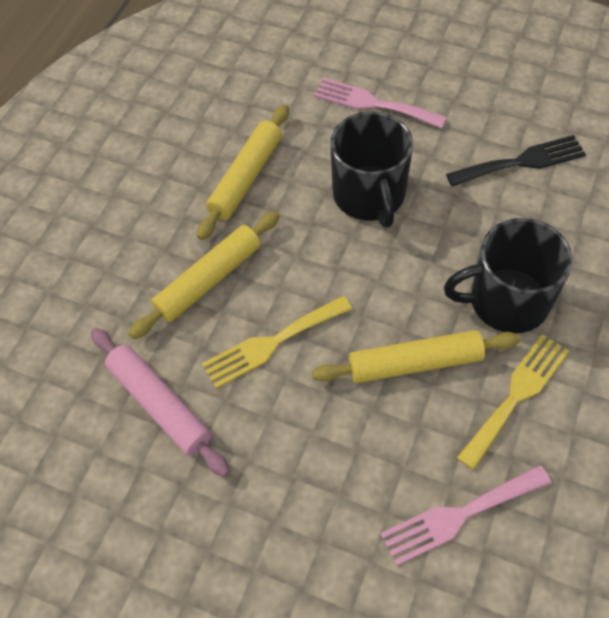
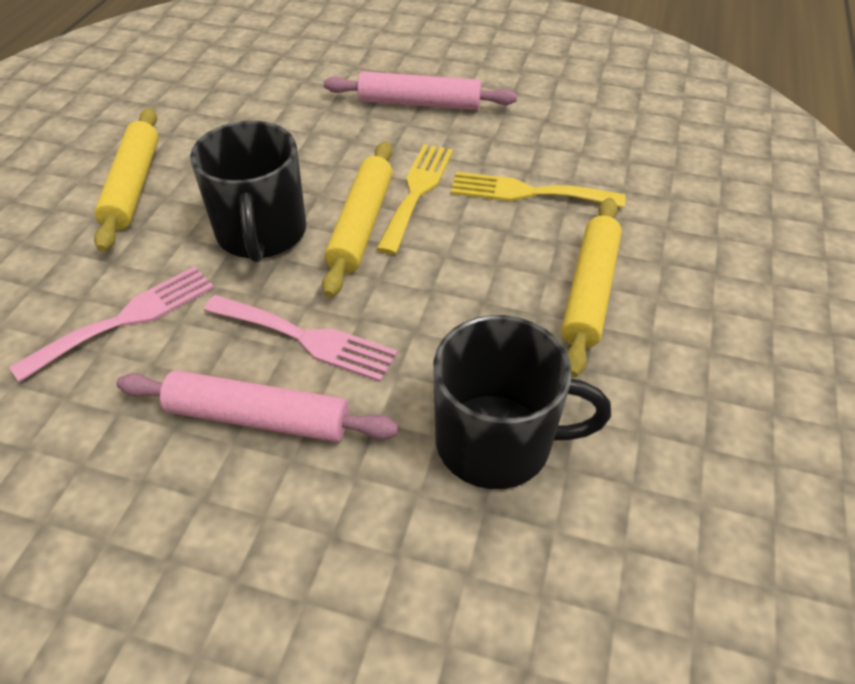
black fork: 1 -> 0
pink rolling pin: 1 -> 2

